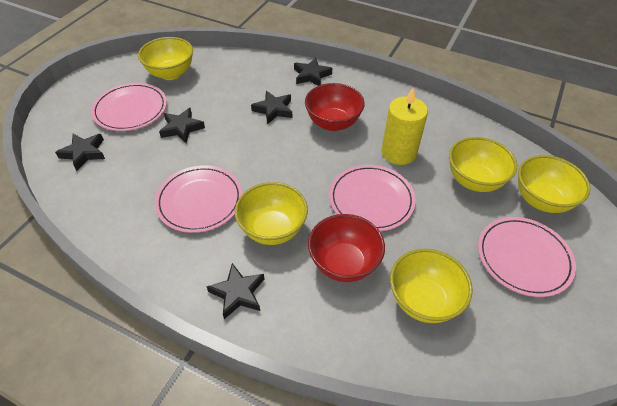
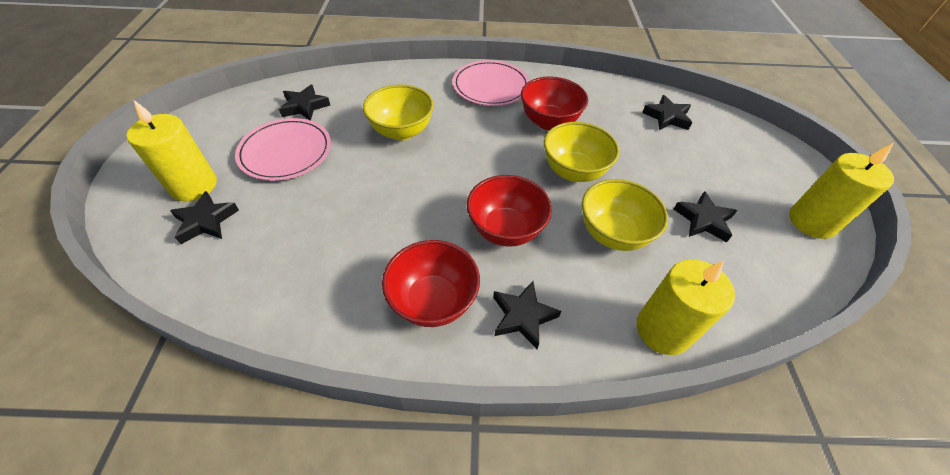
pink plate: 4 -> 2
red bowl: 2 -> 3
yellow bowl: 5 -> 3
yellow candle: 1 -> 3

